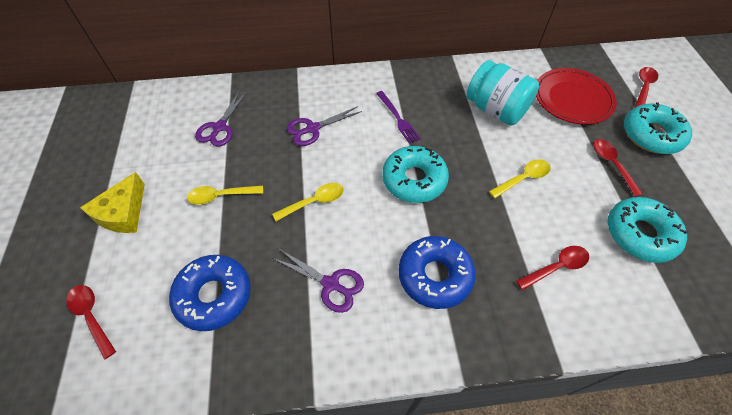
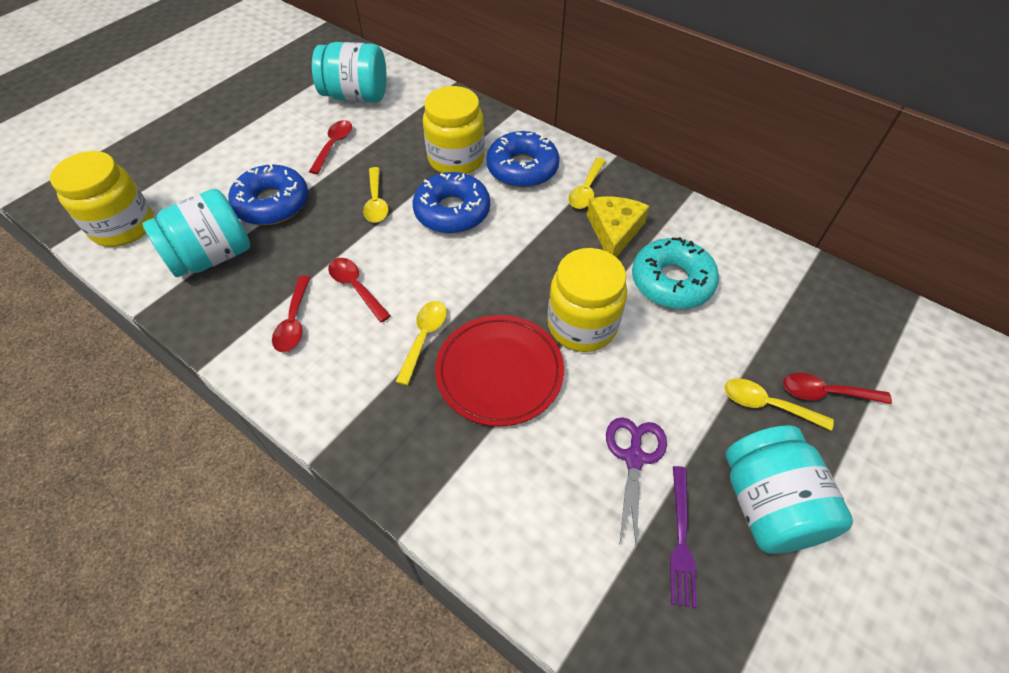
blue donut: 2 -> 3
purple scissors: 3 -> 1
turquoise donut: 3 -> 1
turquoise jar: 1 -> 3
yellow jar: 0 -> 3
yellow spoon: 3 -> 4

